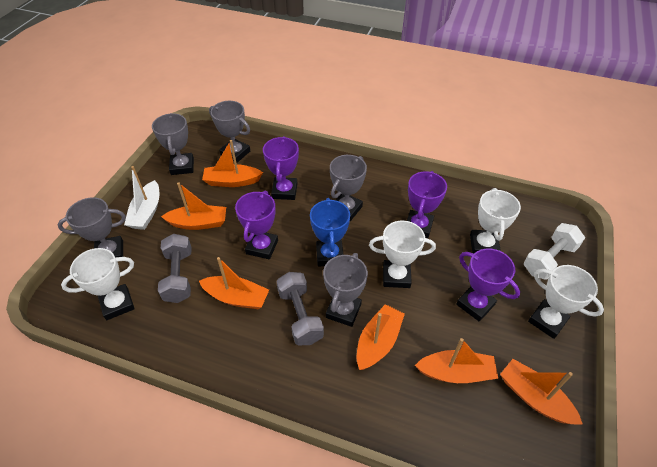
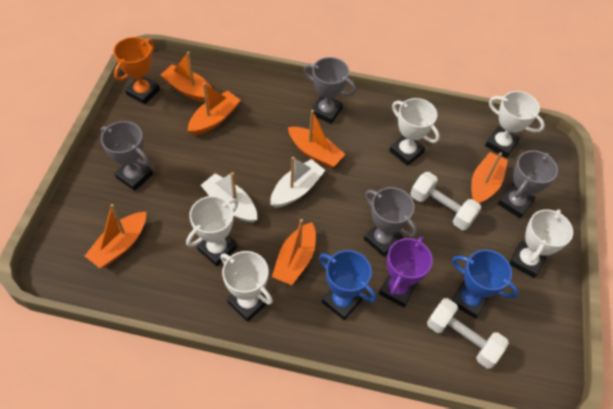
blue trophy: 1 -> 2
grey dumbbell: 2 -> 0
grey trophy: 5 -> 4
orange trophy: 0 -> 1
purple trophy: 4 -> 1
white boat: 1 -> 2
white dumbbell: 1 -> 2
white trophy: 4 -> 5

